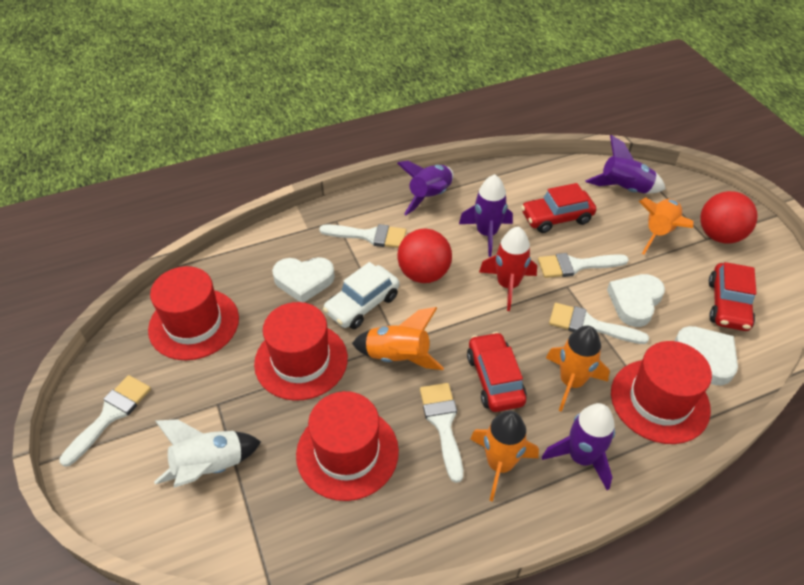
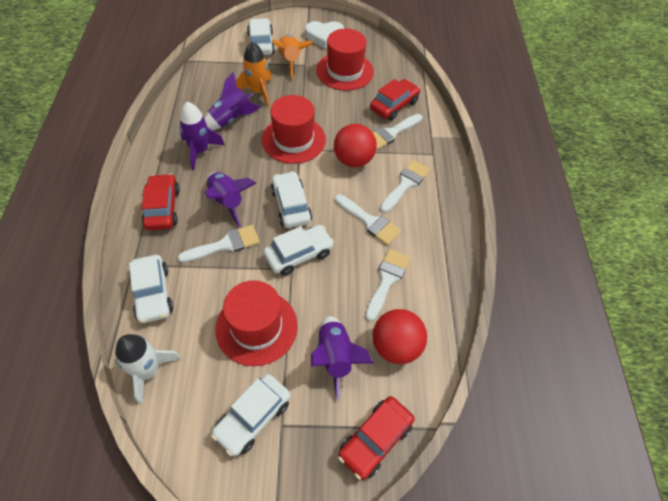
orange rocket: 4 -> 2
red hat: 4 -> 3
red rocket: 1 -> 0
white car: 1 -> 5
white heart: 3 -> 1

